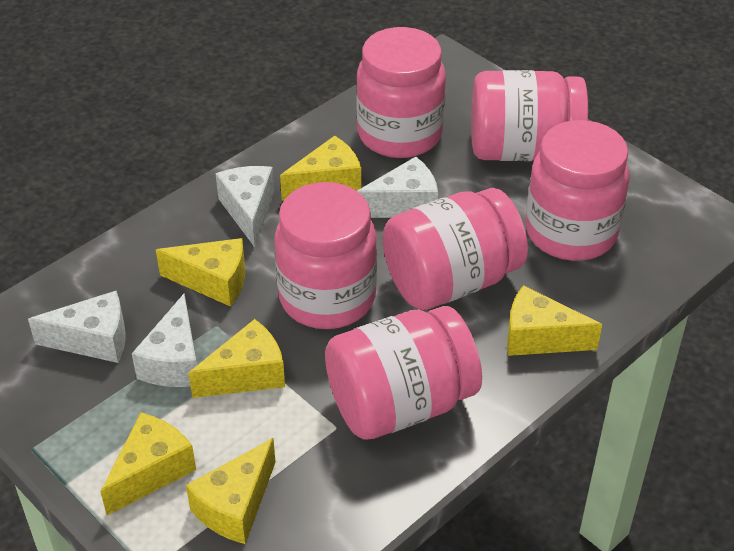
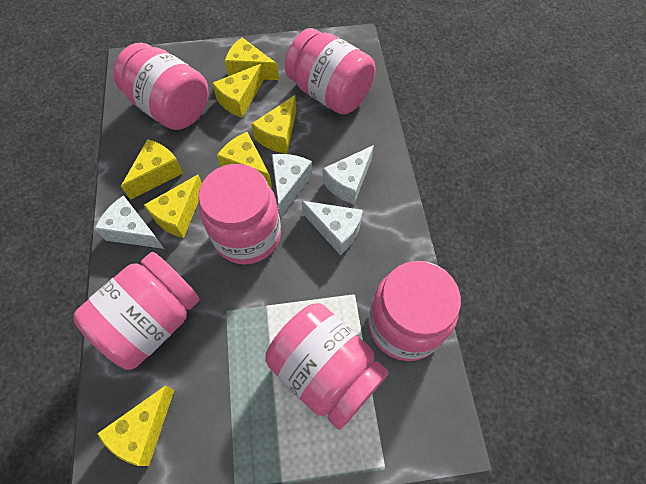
yellow cheese: 6 -> 7

